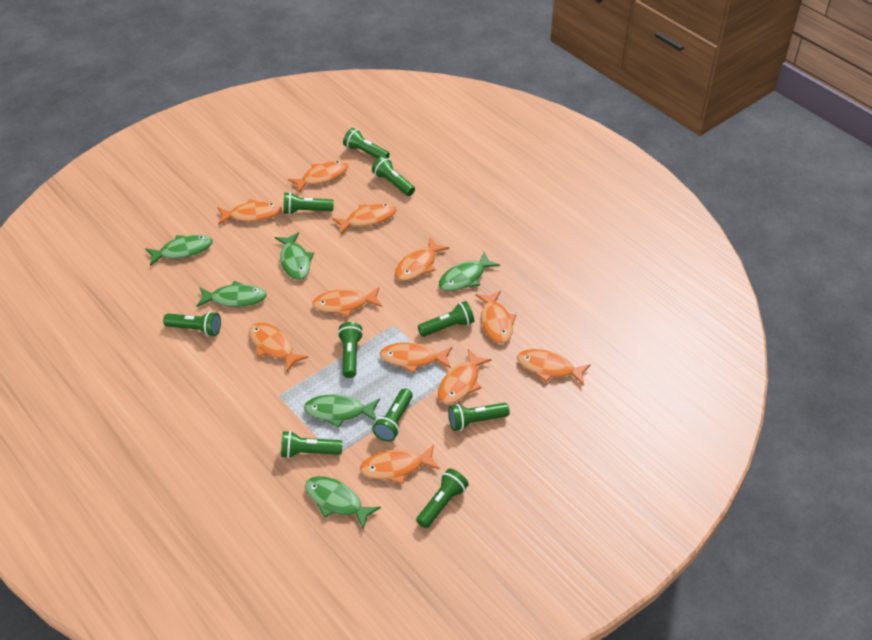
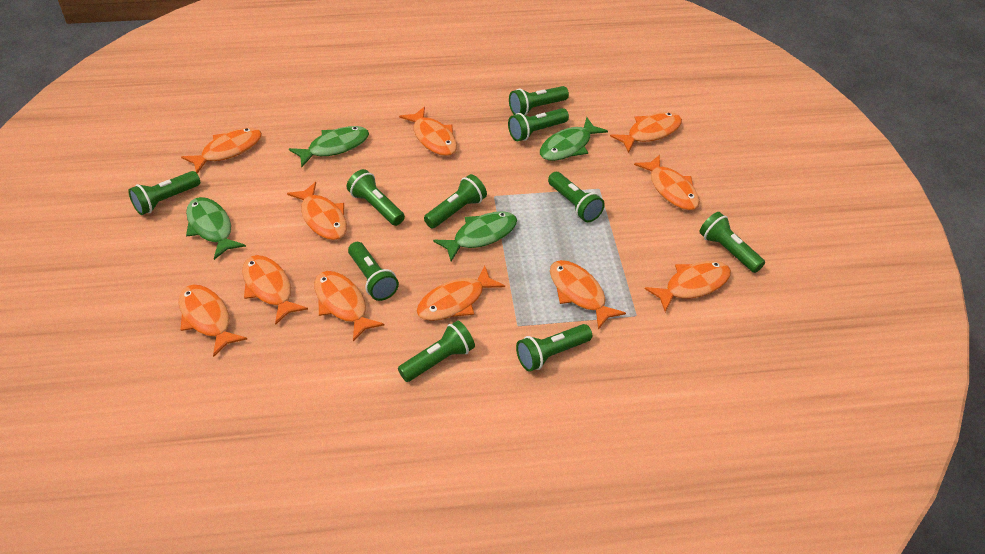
green fish: 6 -> 4

